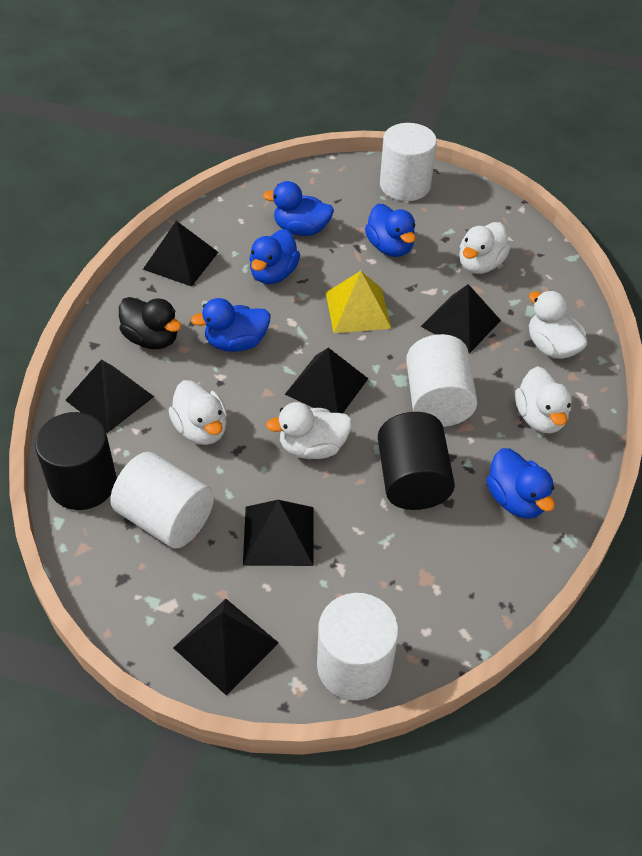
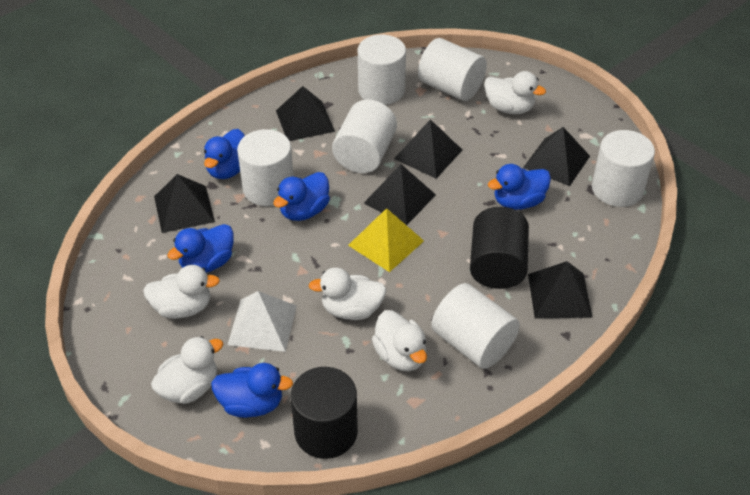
black duck: 1 -> 0
white cylinder: 4 -> 6
white pyramid: 0 -> 1

